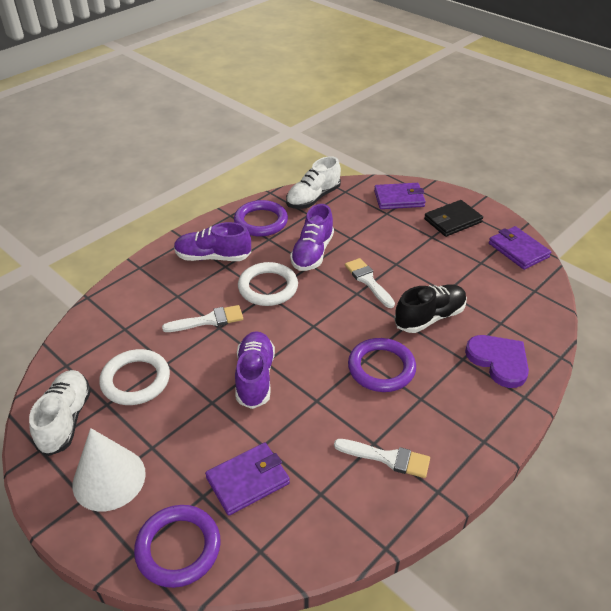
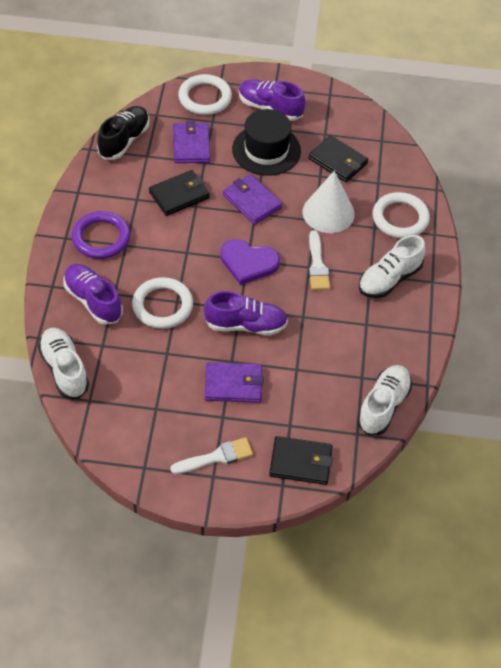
black hat: 0 -> 1
black wallet: 1 -> 3
purple ring: 3 -> 1
white brush: 3 -> 2
white ring: 2 -> 3
white shoe: 2 -> 3

